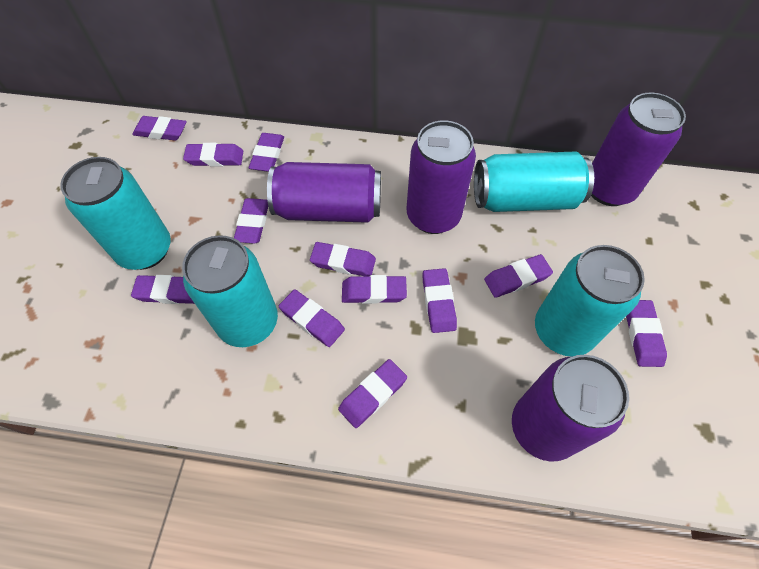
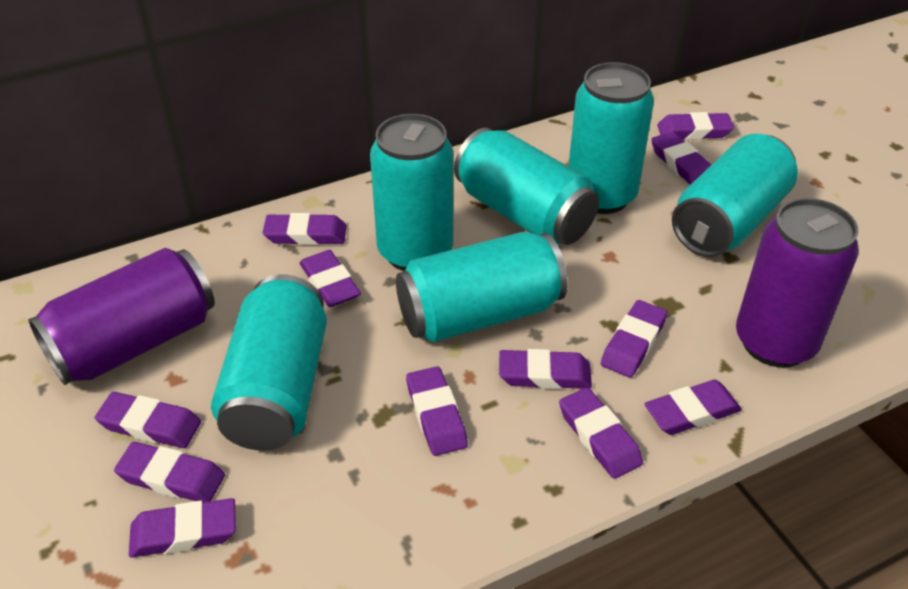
purple can: 4 -> 2
turquoise can: 4 -> 6

